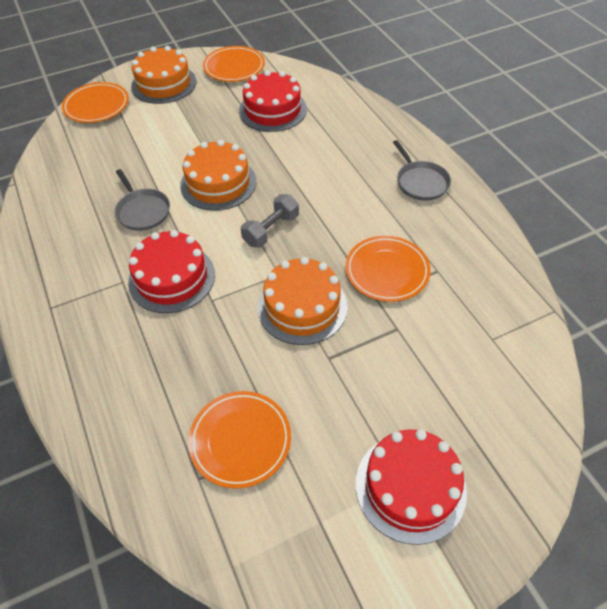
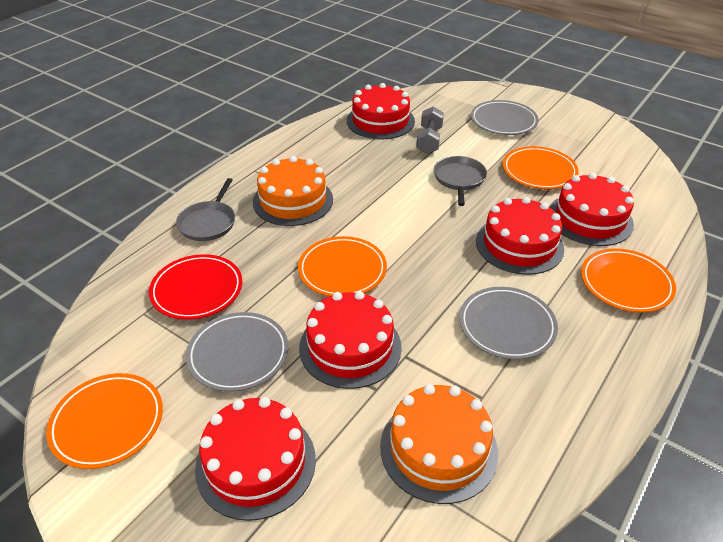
grey plate: 0 -> 3
orange cake: 3 -> 2
red cake: 3 -> 5
red plate: 0 -> 1

